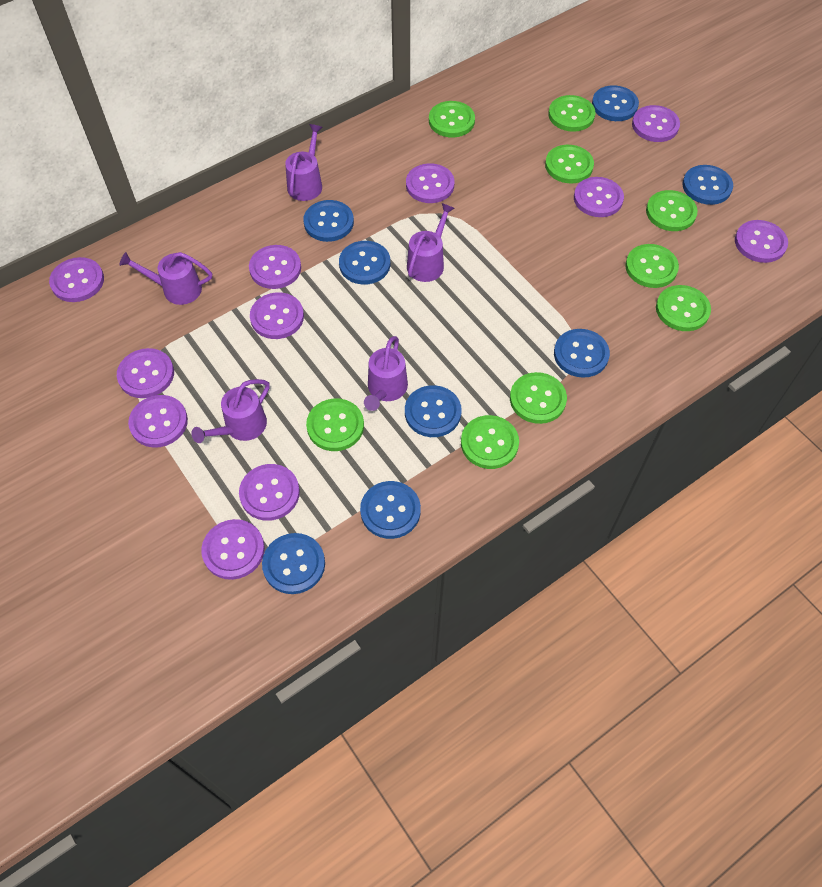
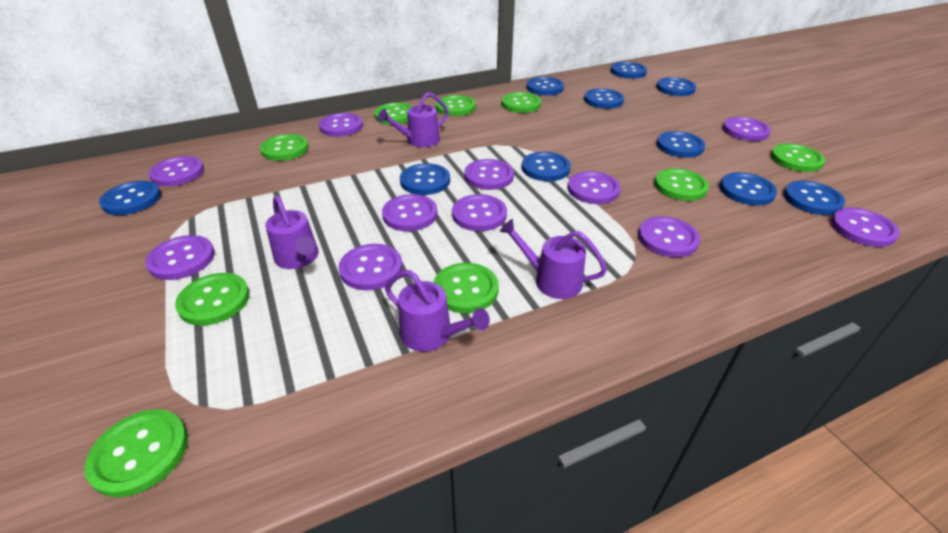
blue button: 8 -> 10
purple watering can: 5 -> 4

